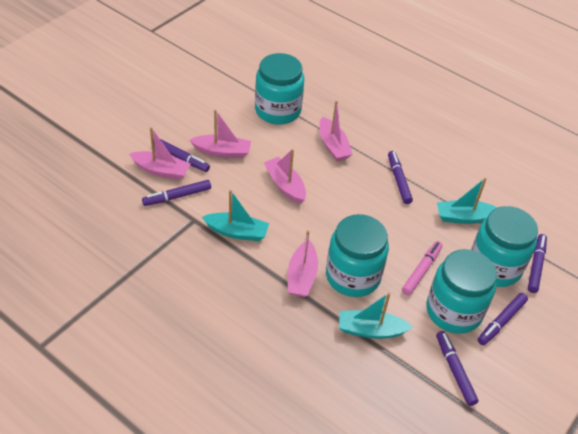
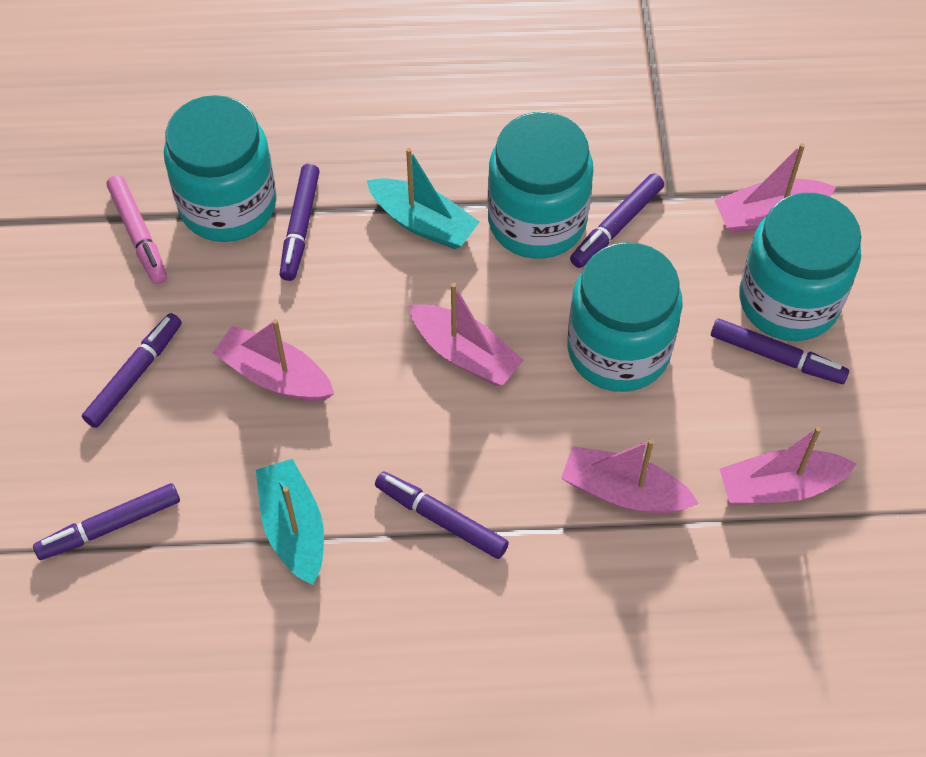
turquoise boat: 3 -> 2

